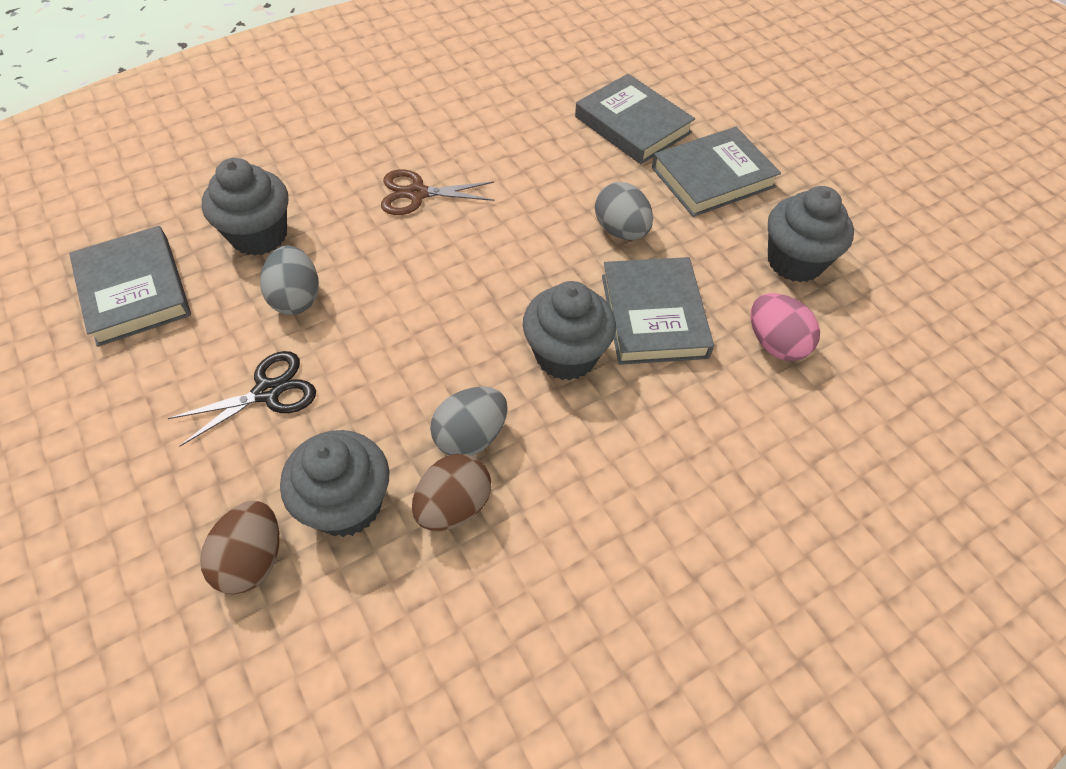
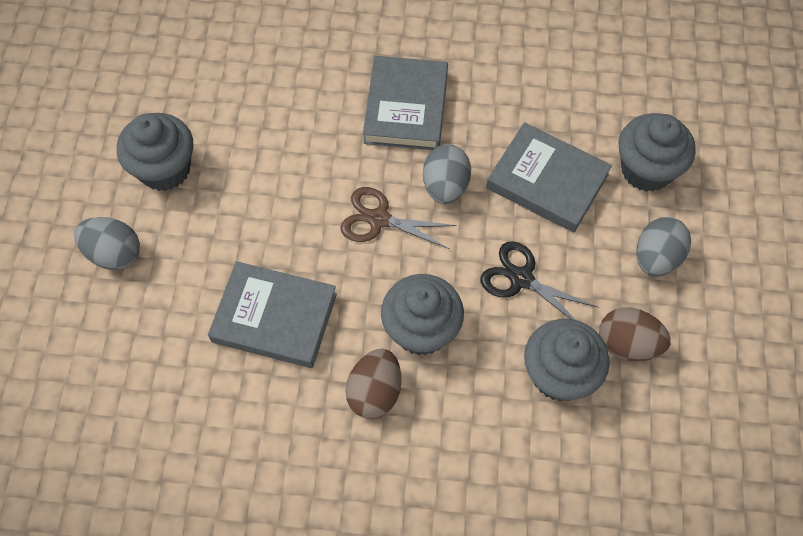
grey book: 4 -> 3
pink egg: 1 -> 0

